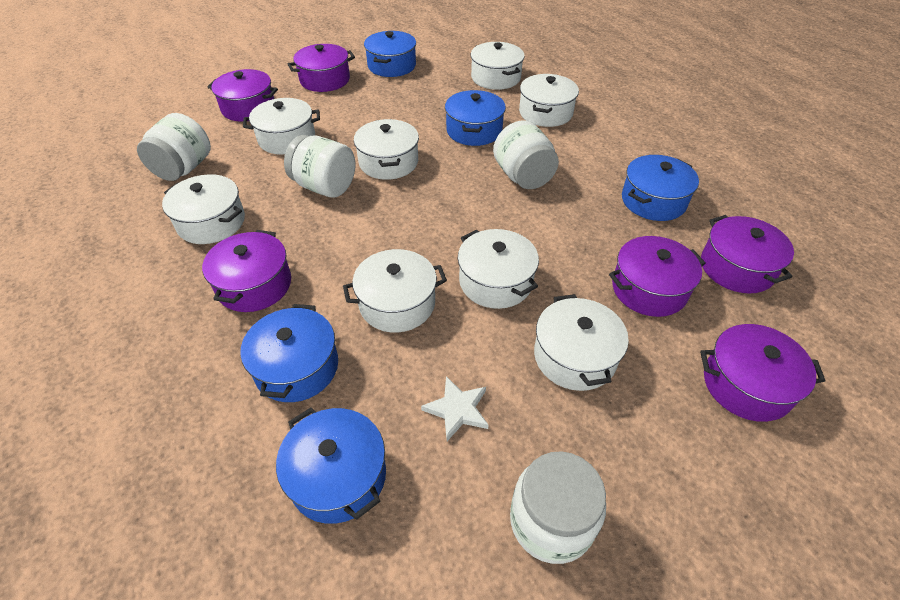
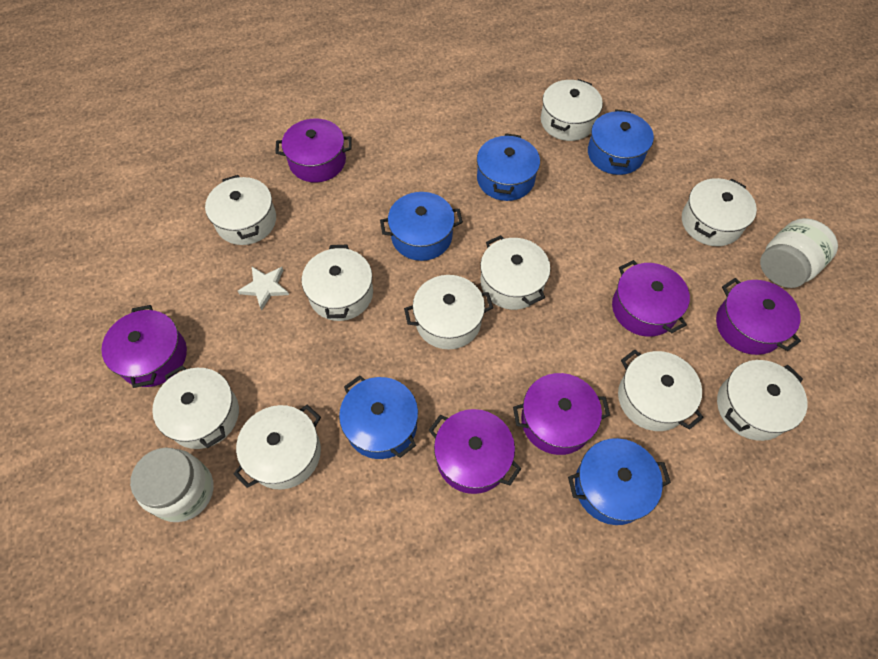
white jar: 4 -> 2
white pot: 8 -> 10

